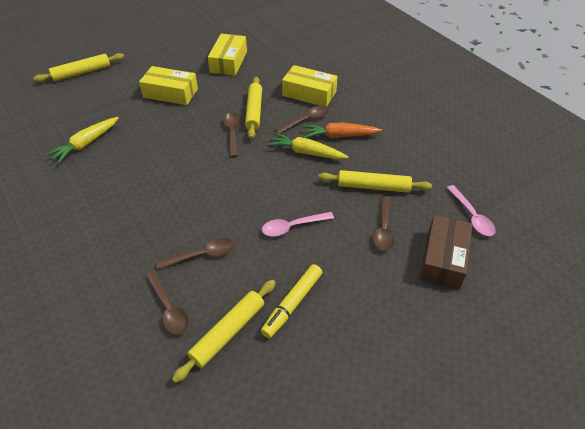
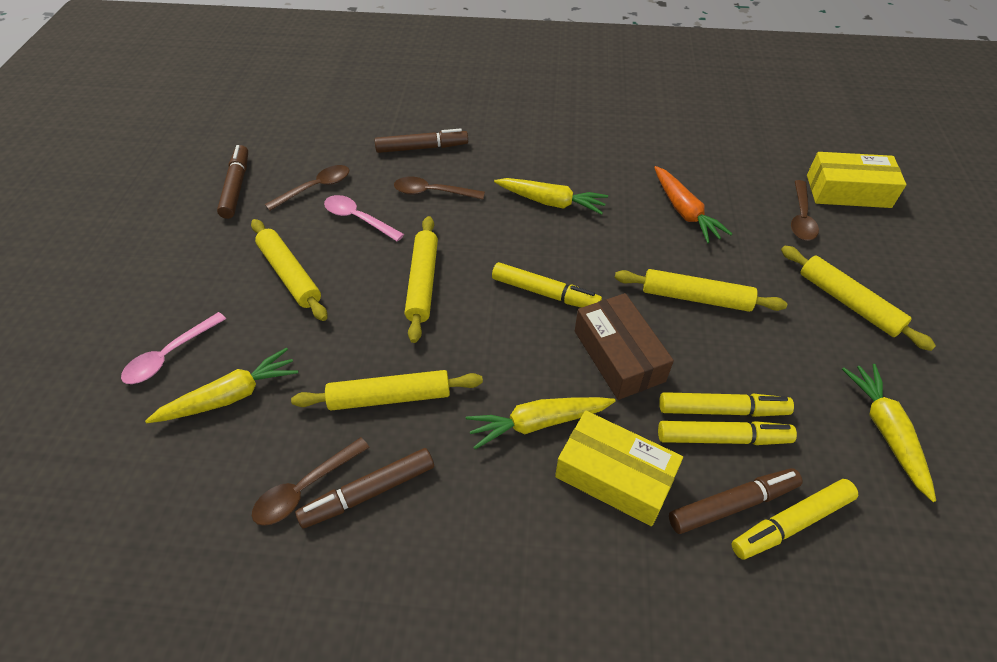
brown marker: 0 -> 4
brown spoon: 5 -> 4
yellow box: 3 -> 2
yellow carrot: 2 -> 4
yellow marker: 1 -> 4
yellow rolling pin: 4 -> 5

